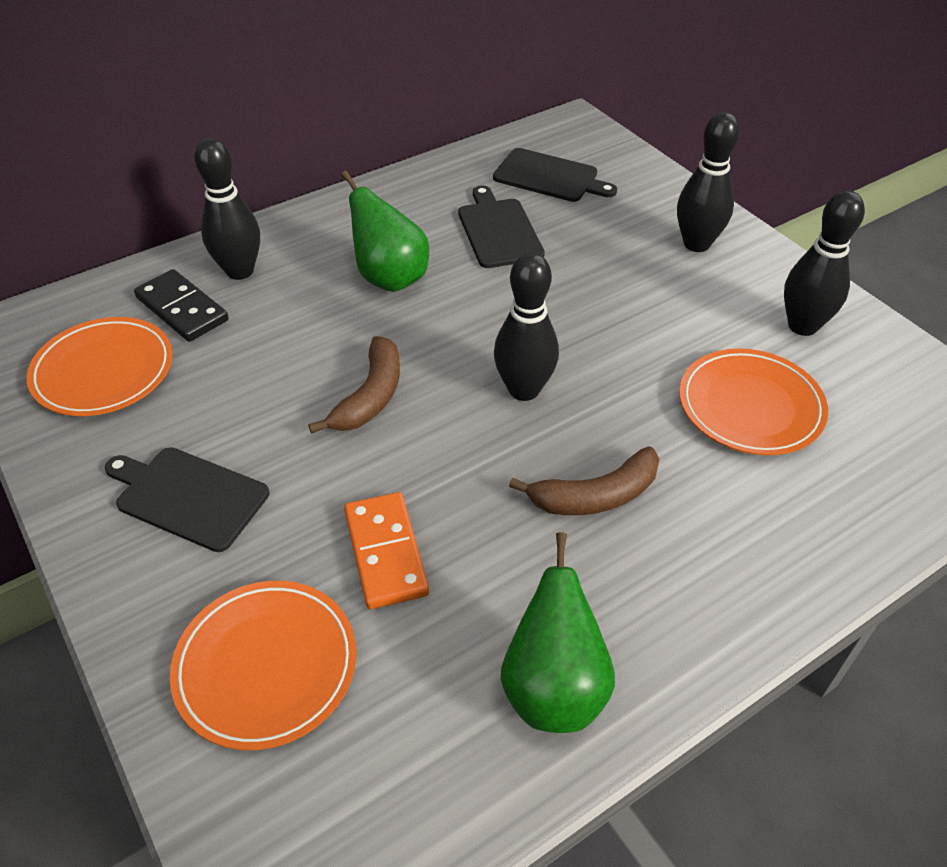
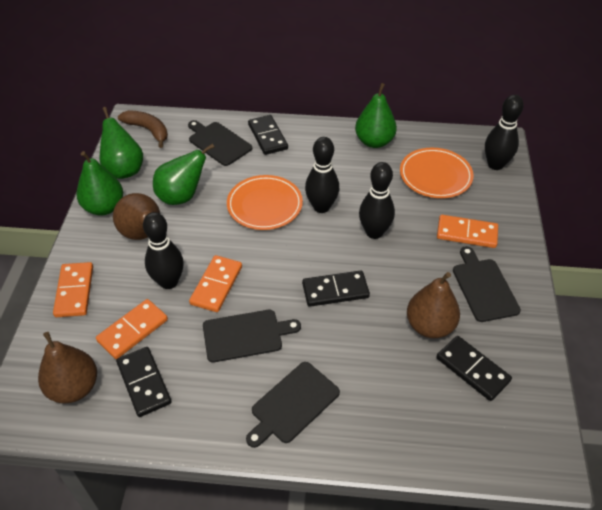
black cutting board: 3 -> 4
black domino: 1 -> 4
brown banana: 2 -> 1
brown pear: 0 -> 3
green pear: 2 -> 4
orange domino: 1 -> 4
orange plate: 3 -> 2

